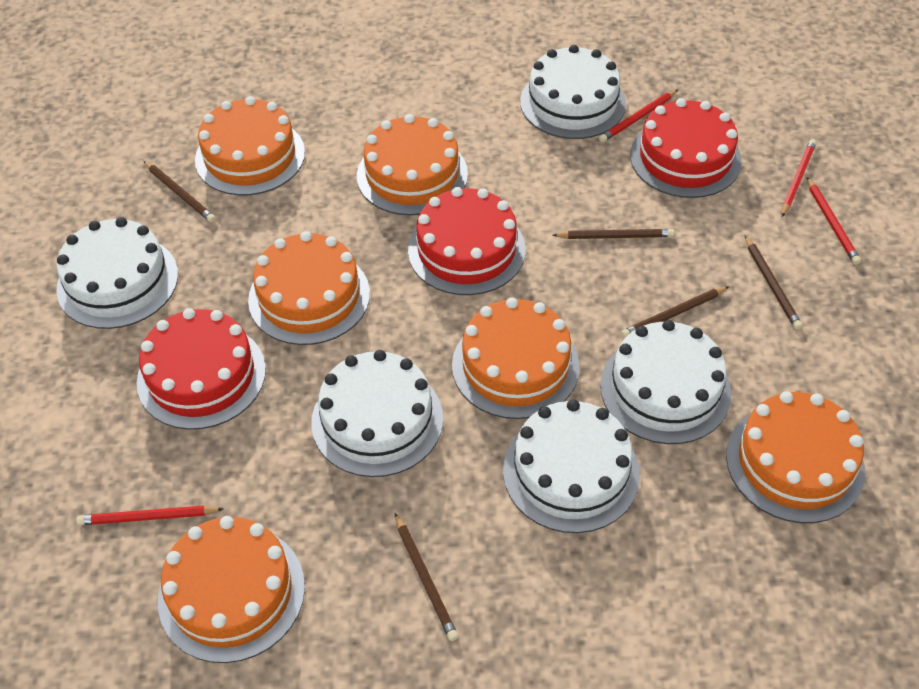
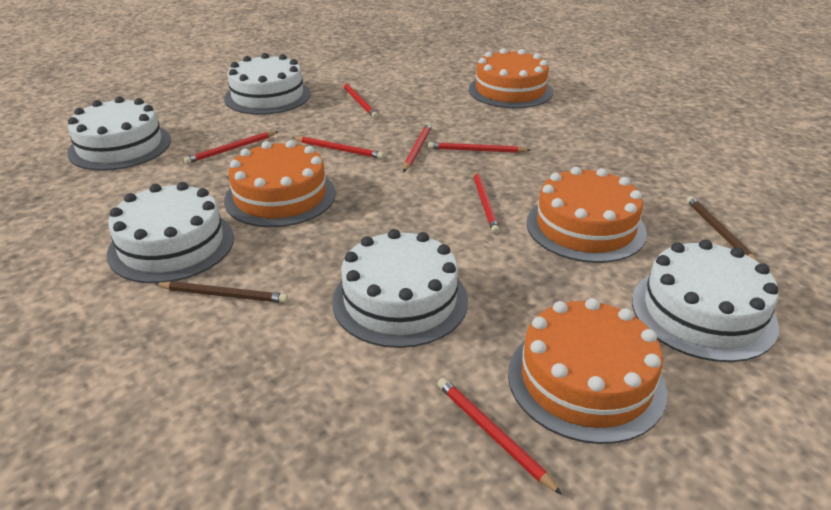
brown pencil: 5 -> 2
orange cake: 6 -> 4
red cake: 3 -> 0
red pencil: 4 -> 7

